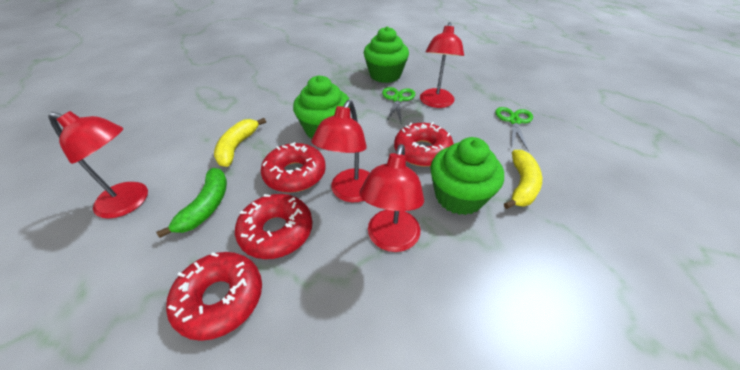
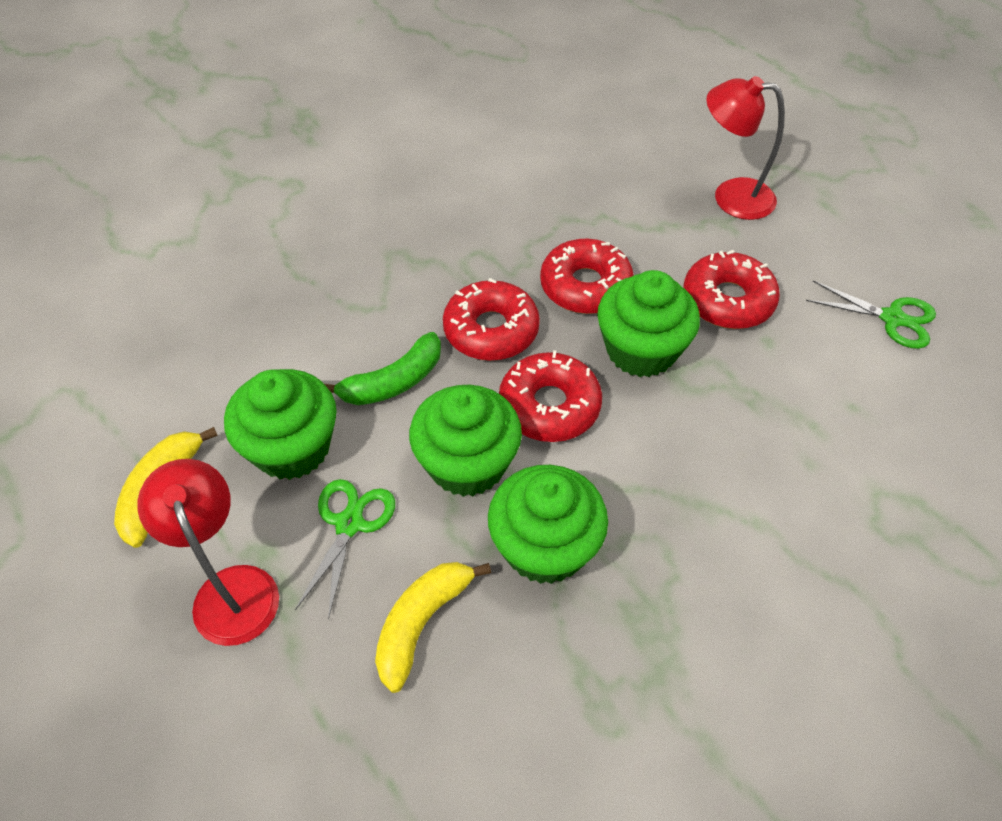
green cupcake: 3 -> 4
red lamp: 4 -> 2

